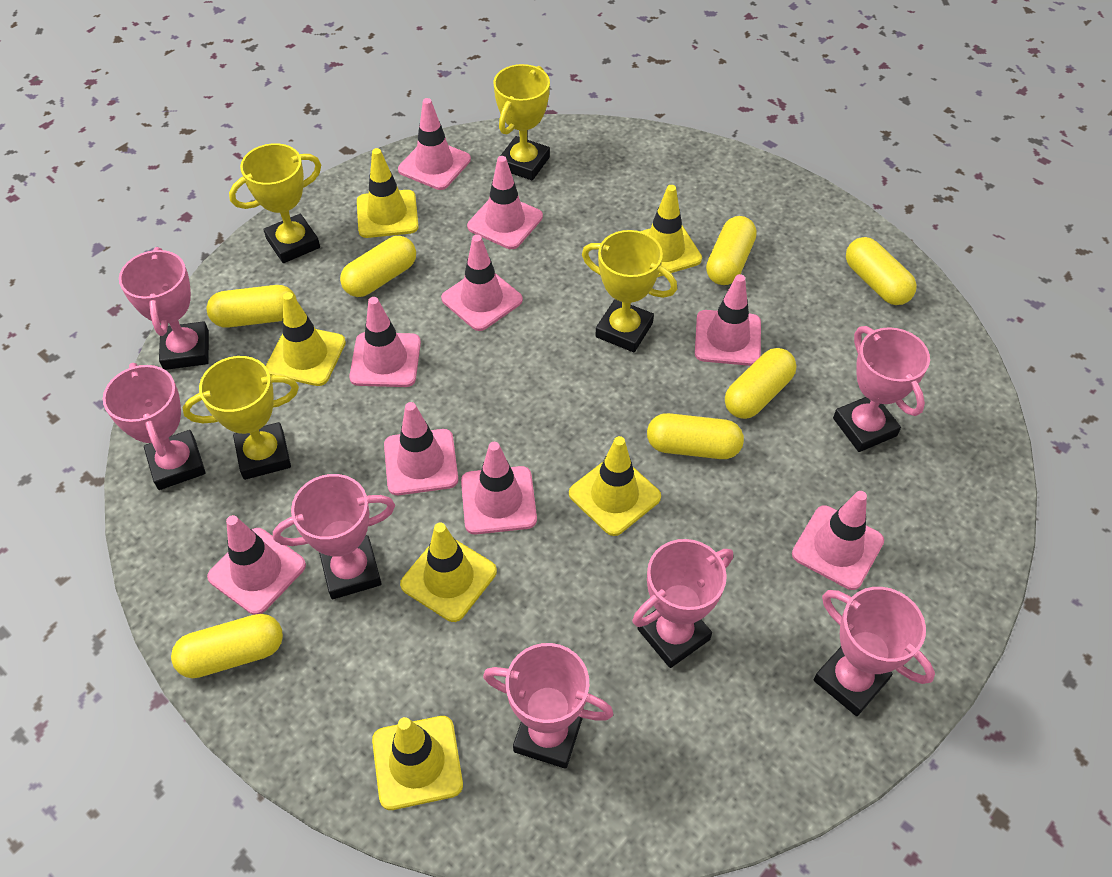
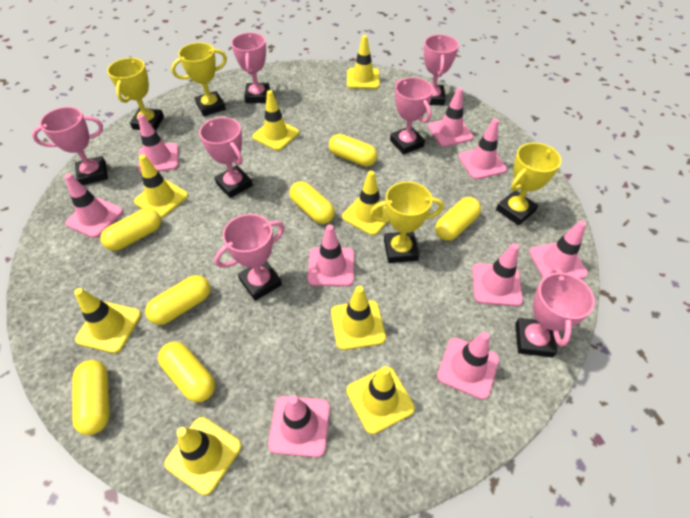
yellow traffic cone: 6 -> 8

